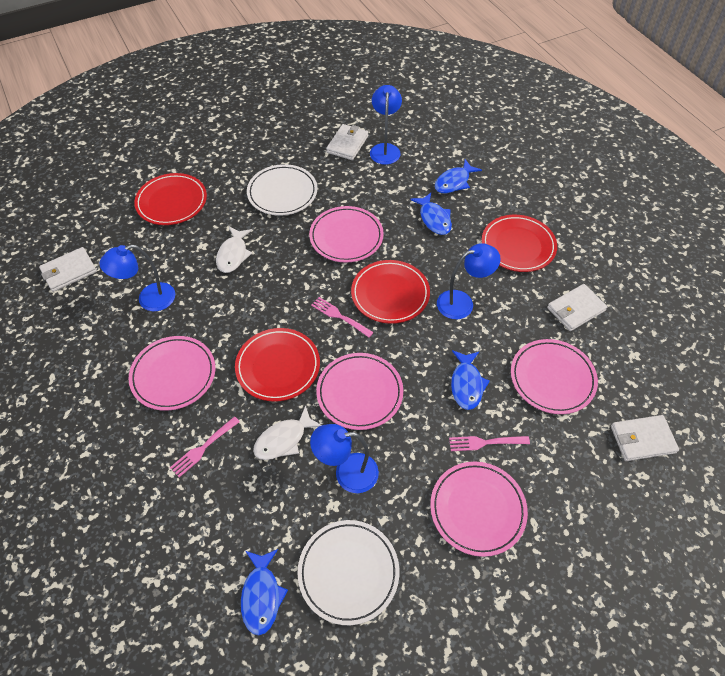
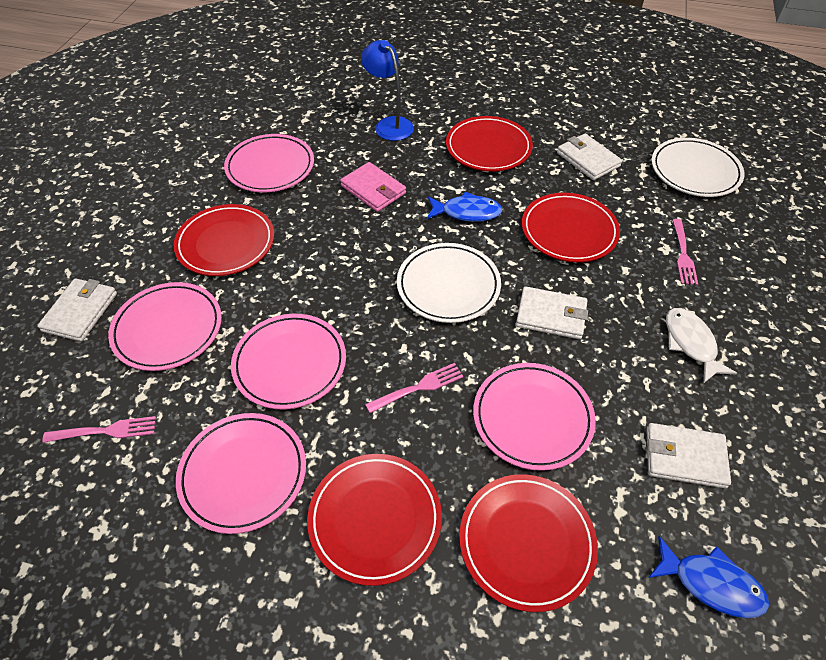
blue fish: 4 -> 2
blue lamp: 4 -> 1
pink wallet: 0 -> 1
red plate: 4 -> 5
white fish: 2 -> 1

